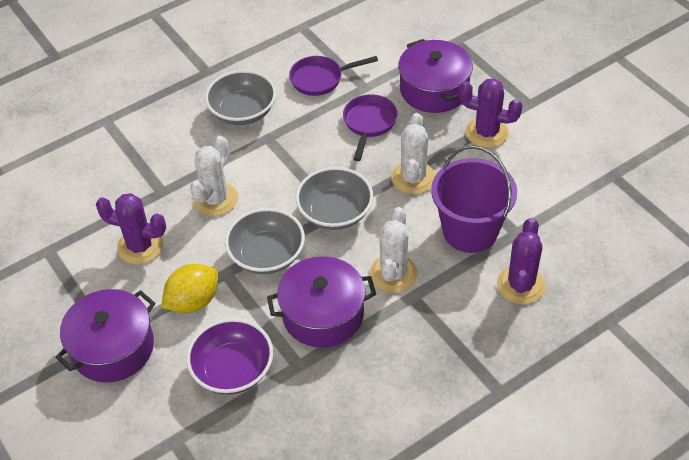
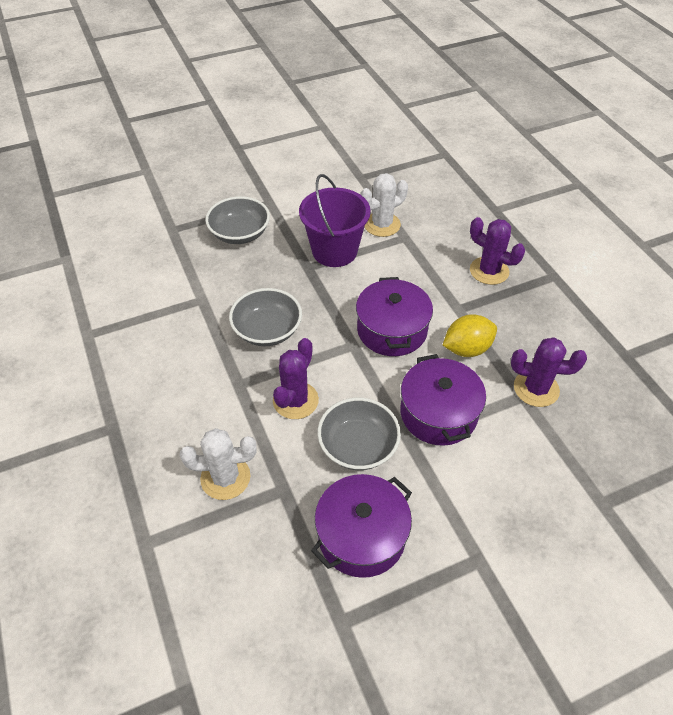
purple bowl: 1 -> 0
purple pan: 2 -> 0
white cactus: 3 -> 2

